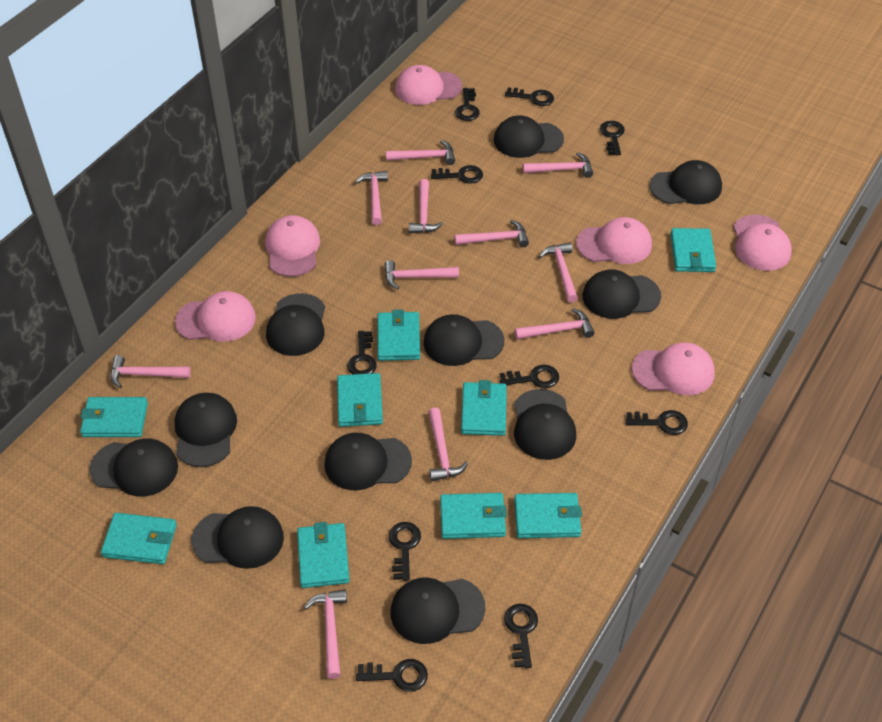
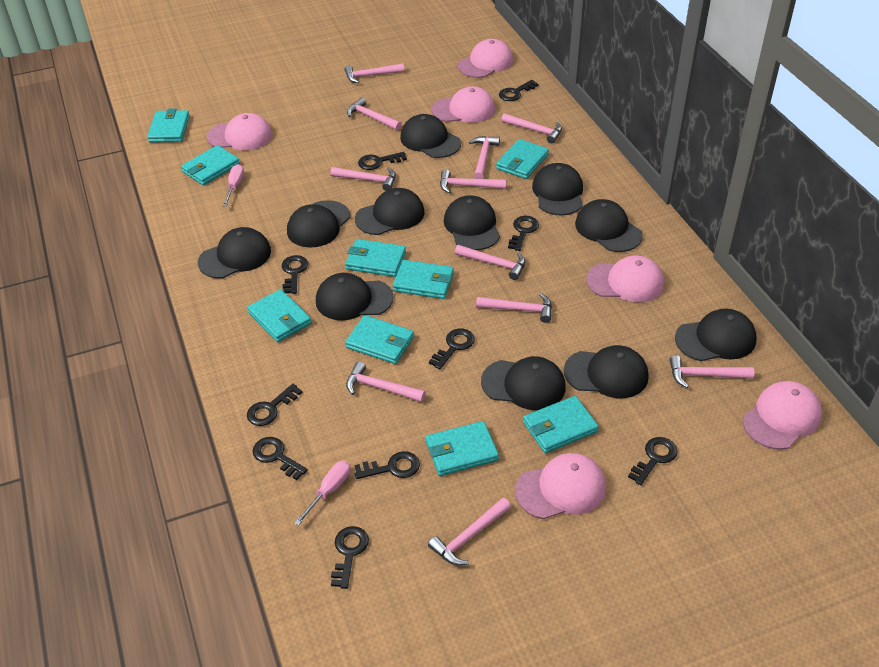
pink screwdriver: 0 -> 2

